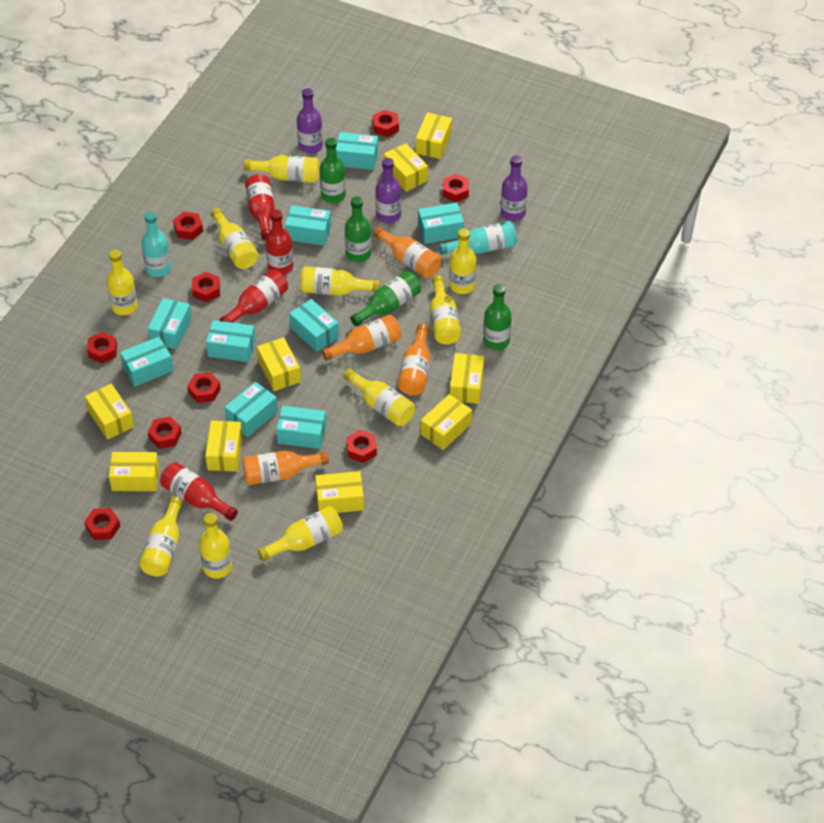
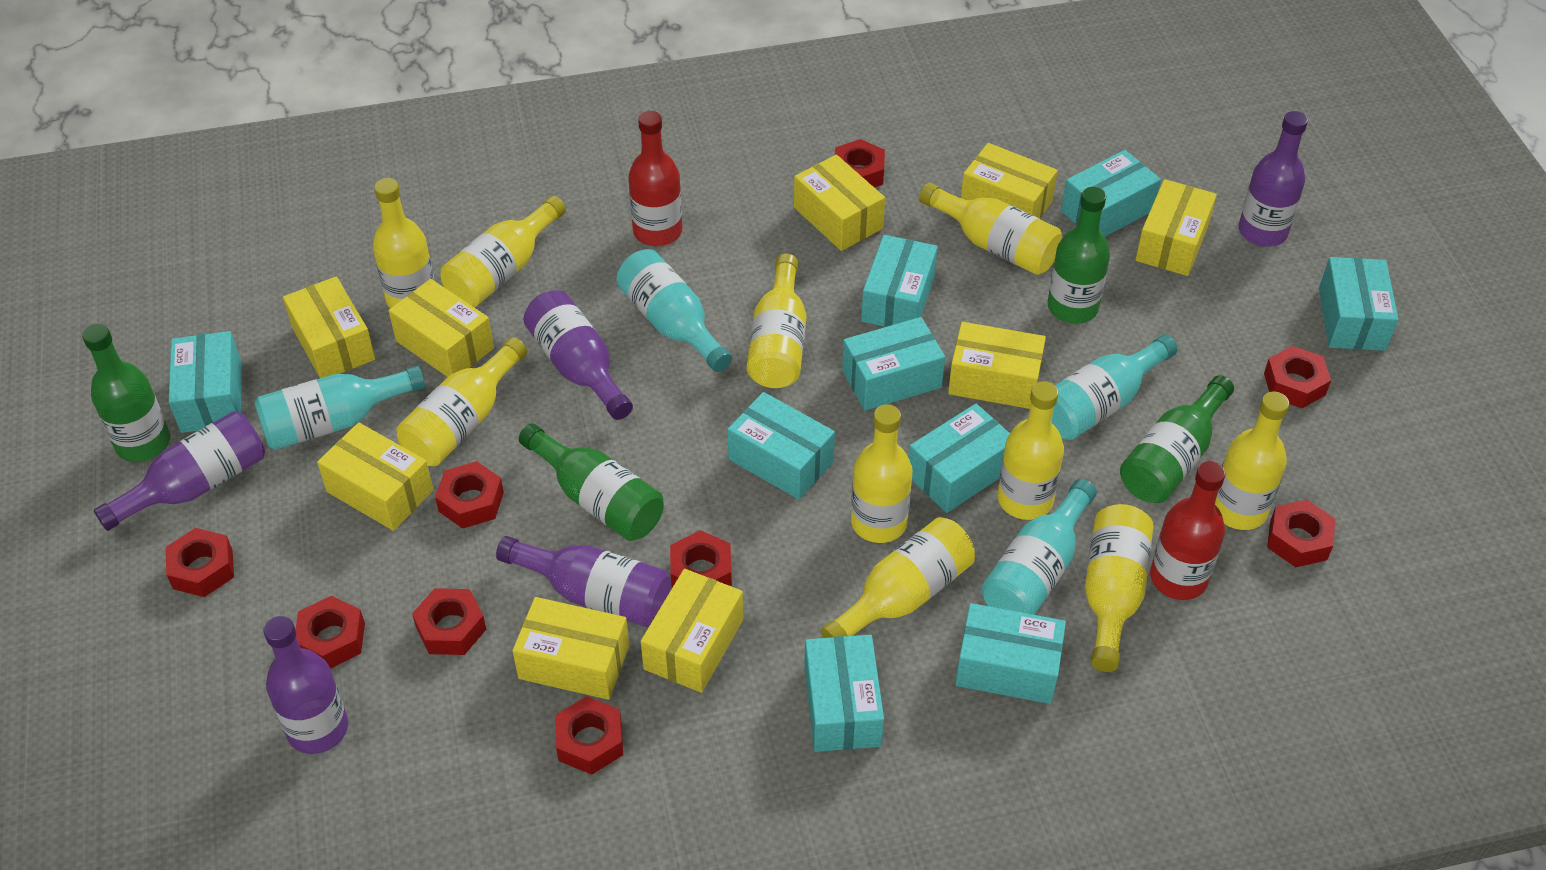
orange bottle: 4 -> 0
purple bottle: 3 -> 5
red bottle: 4 -> 2
turquoise bottle: 2 -> 4

